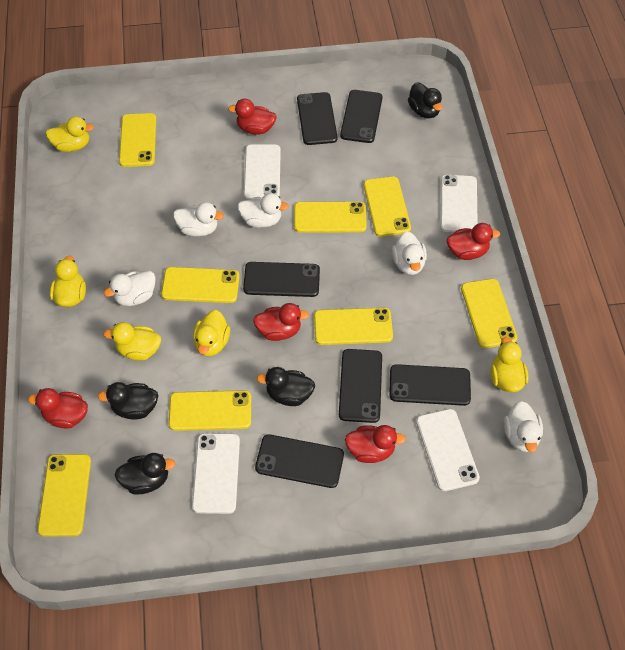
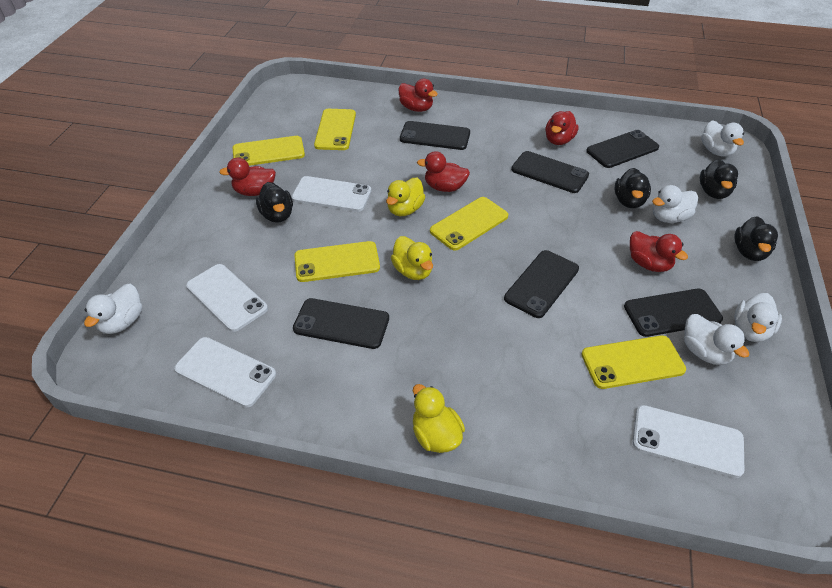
yellow duck: 5 -> 3
yellow phone: 8 -> 5

